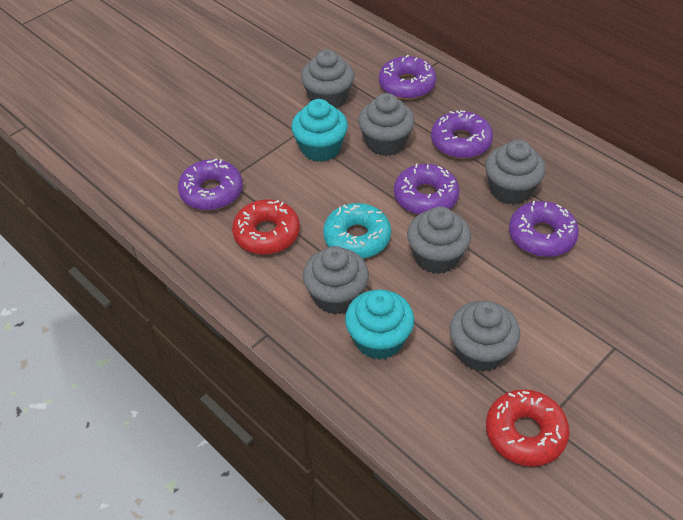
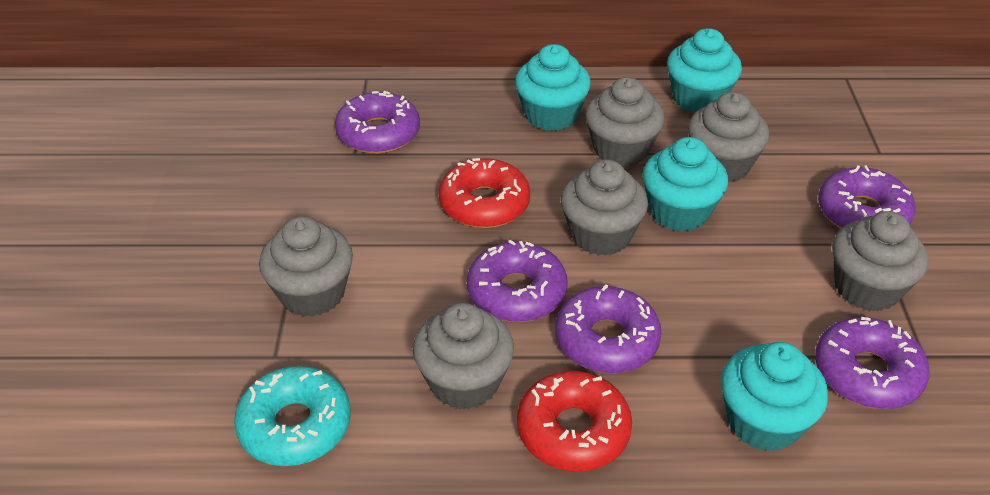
turquoise cupcake: 2 -> 4

